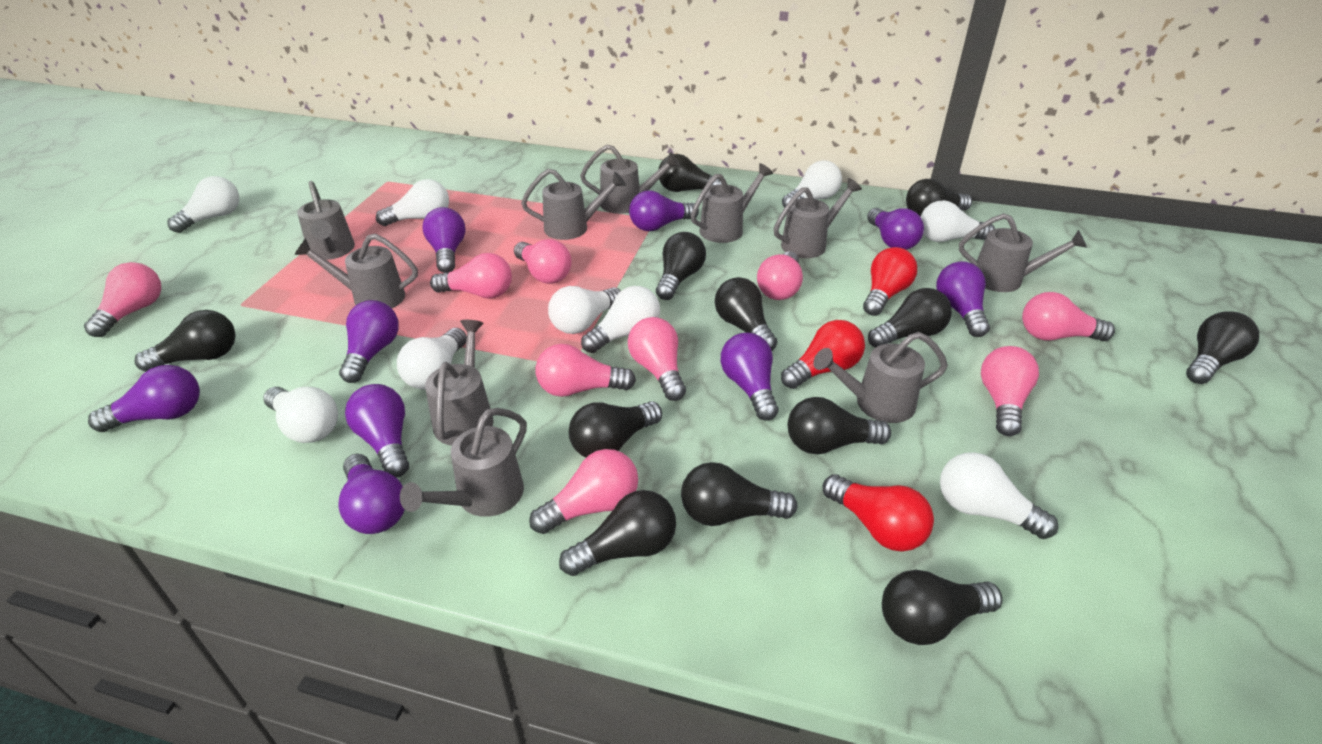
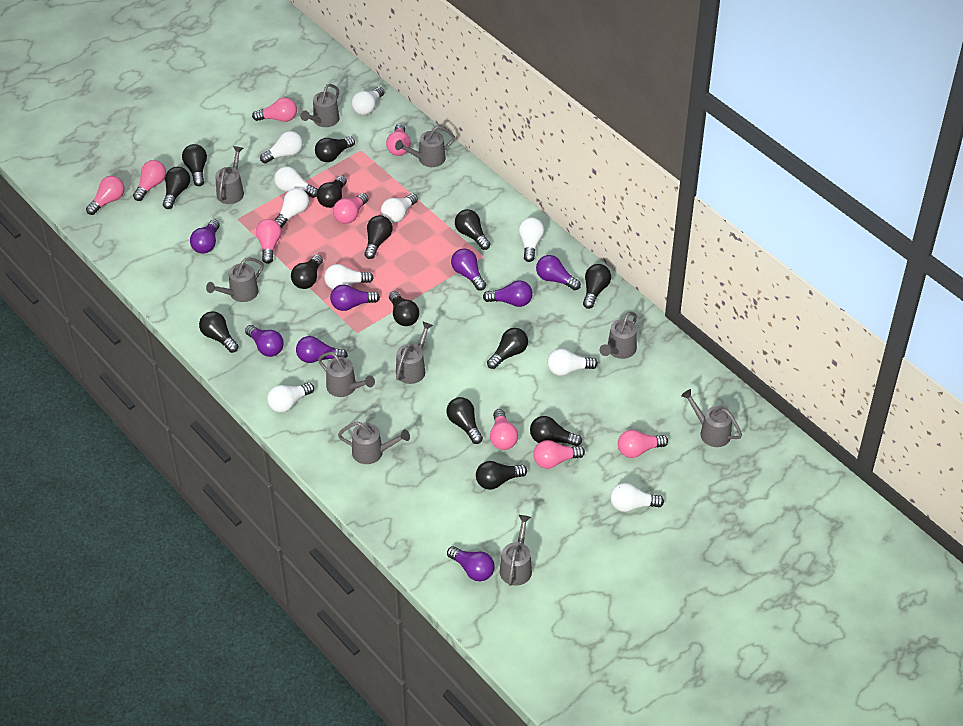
black light bulb: 12 -> 14
purple light bulb: 9 -> 8
red light bulb: 3 -> 0
white light bulb: 9 -> 10

